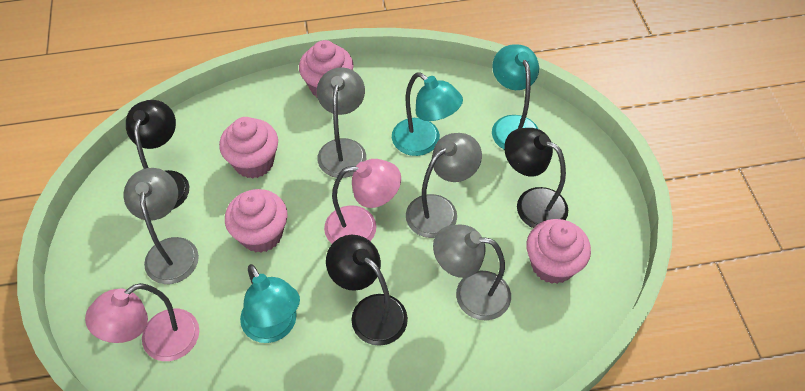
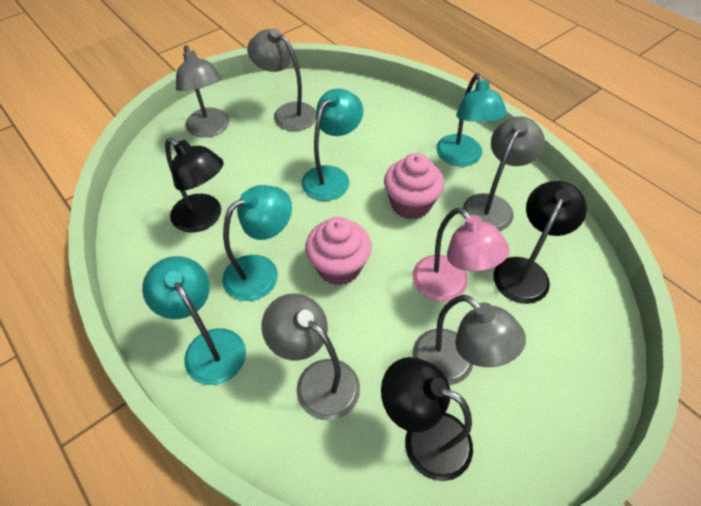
grey lamp: 4 -> 5
pink cupcake: 4 -> 2
pink lamp: 2 -> 1
turquoise lamp: 3 -> 4

